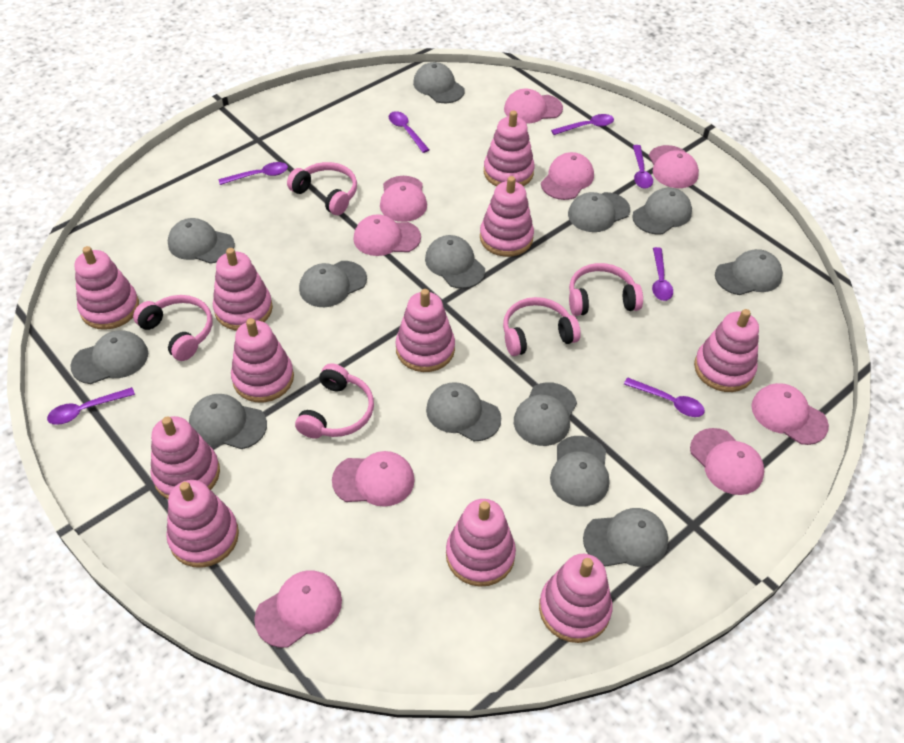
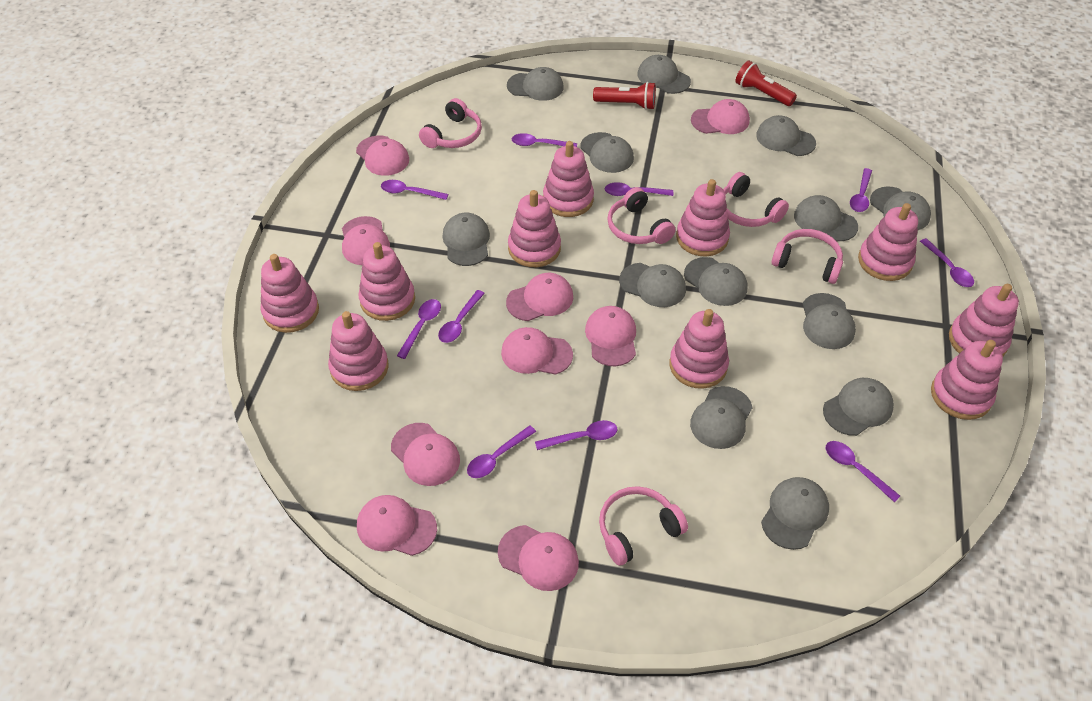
pink stacking toy: 11 -> 10
purple spoon: 7 -> 10
red flashlight: 0 -> 2

